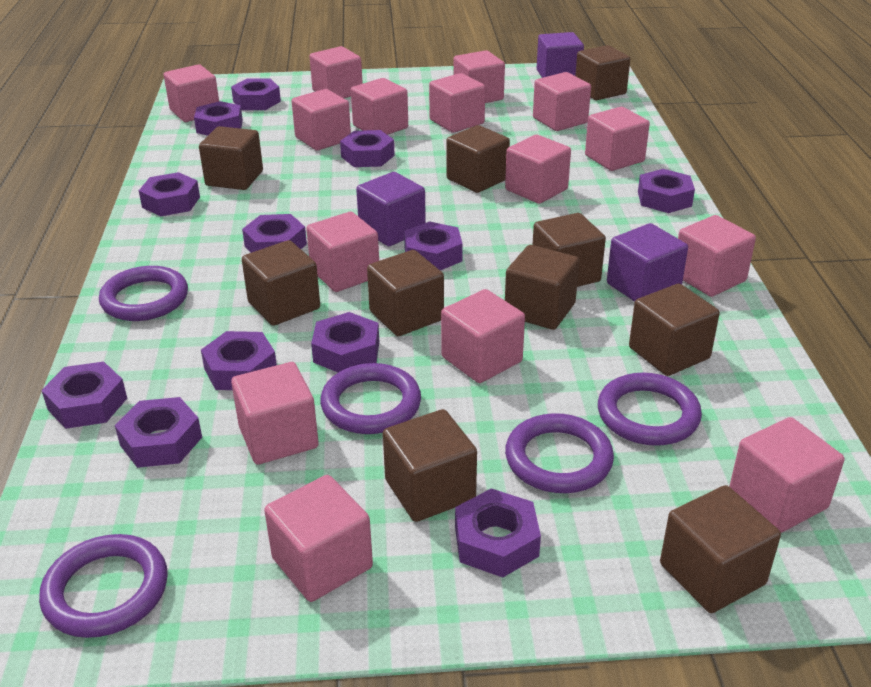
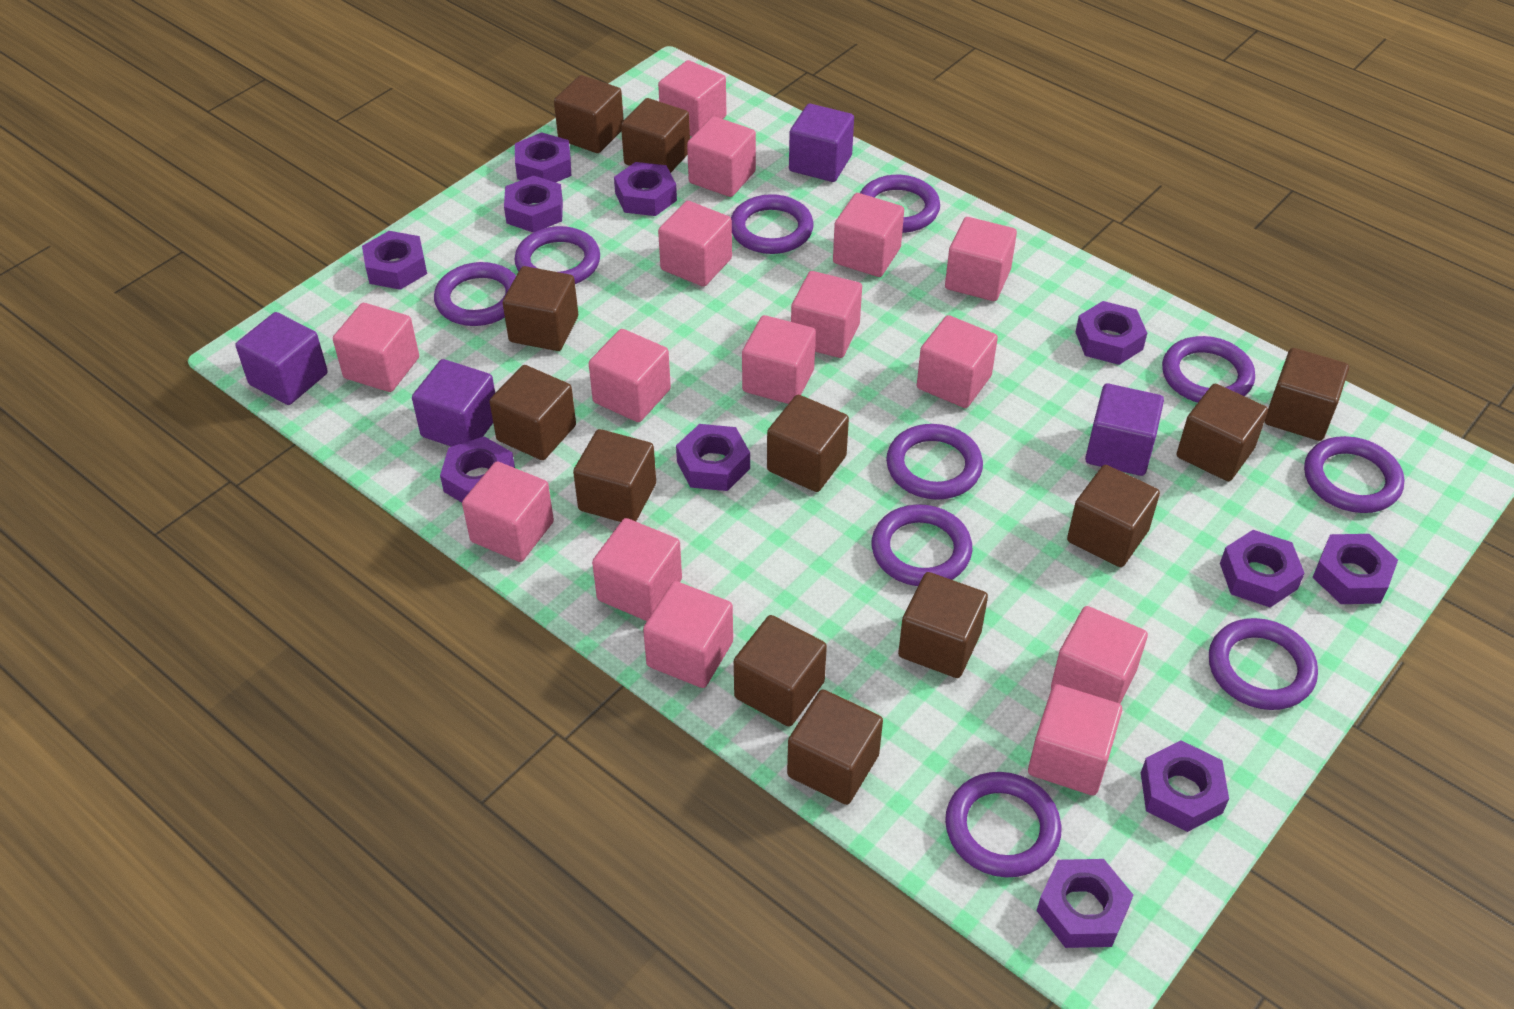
brown cube: 10 -> 12
purple cube: 3 -> 4
purple nut: 12 -> 11
purple ring: 5 -> 10

